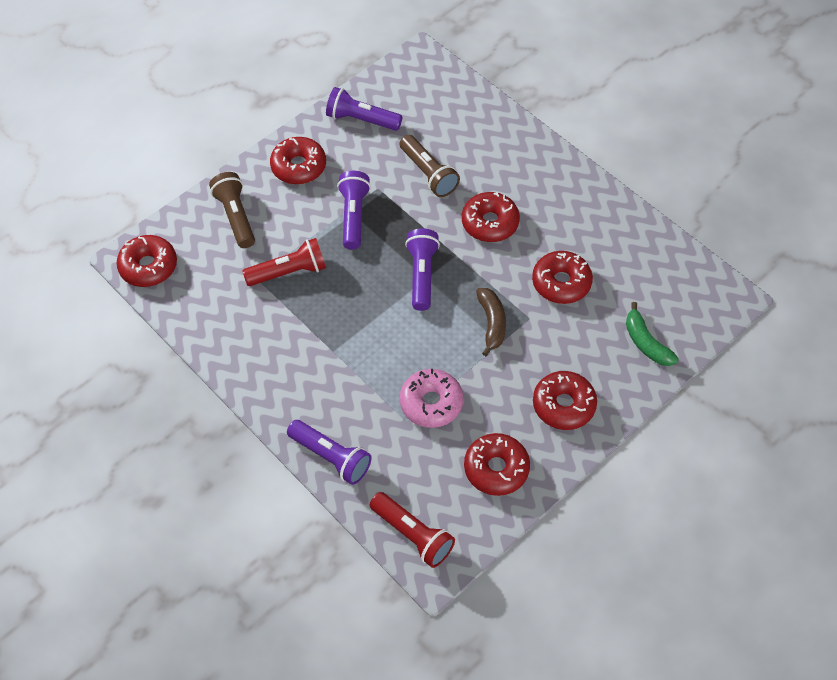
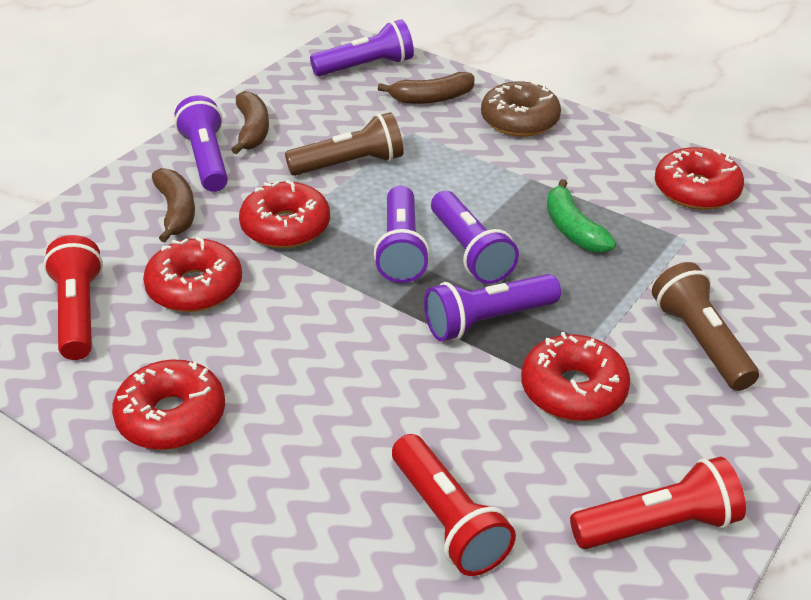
brown banana: 1 -> 3
brown donut: 0 -> 1
pink donut: 1 -> 0
purple flashlight: 4 -> 5
red donut: 6 -> 5
red flashlight: 2 -> 3

